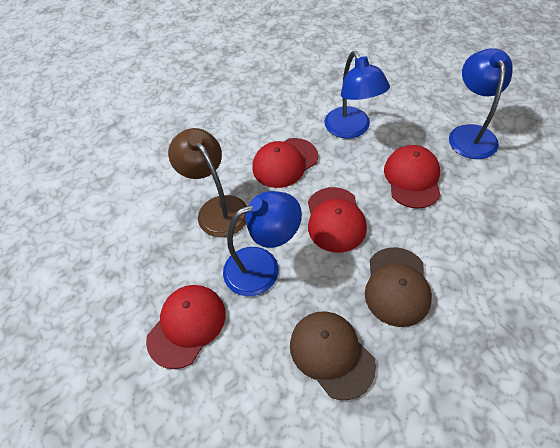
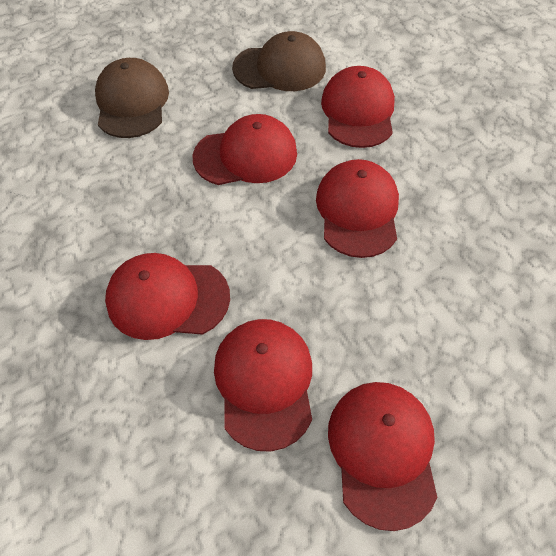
blue lamp: 3 -> 0
brown lamp: 1 -> 0
red cap: 4 -> 6

